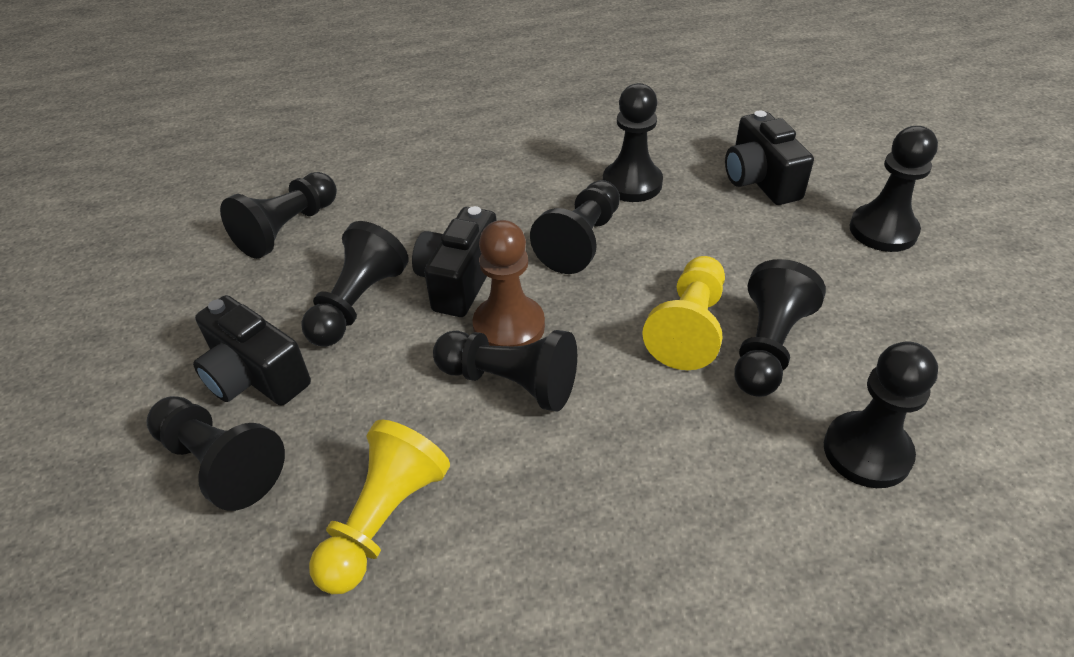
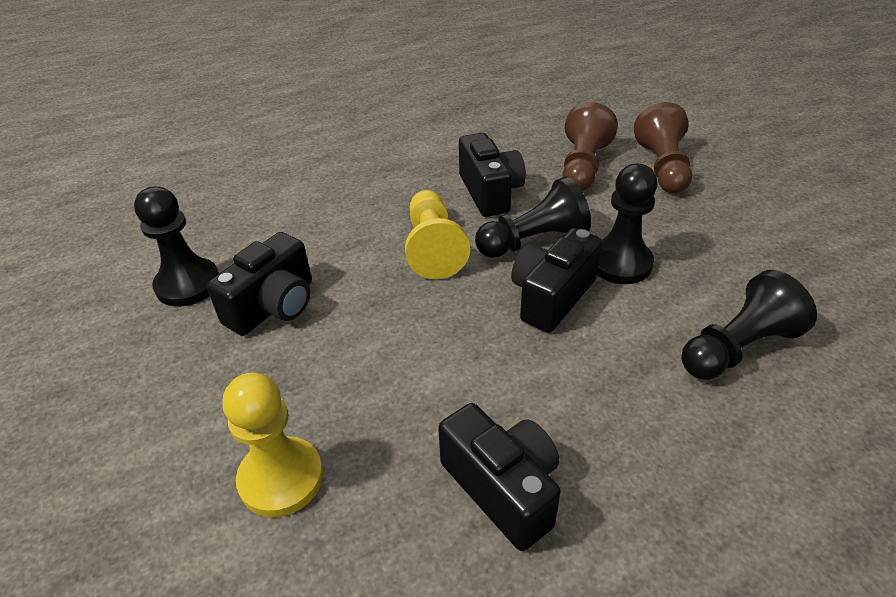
black camera: 3 -> 4
black pawn: 9 -> 4
brown pawn: 1 -> 2

